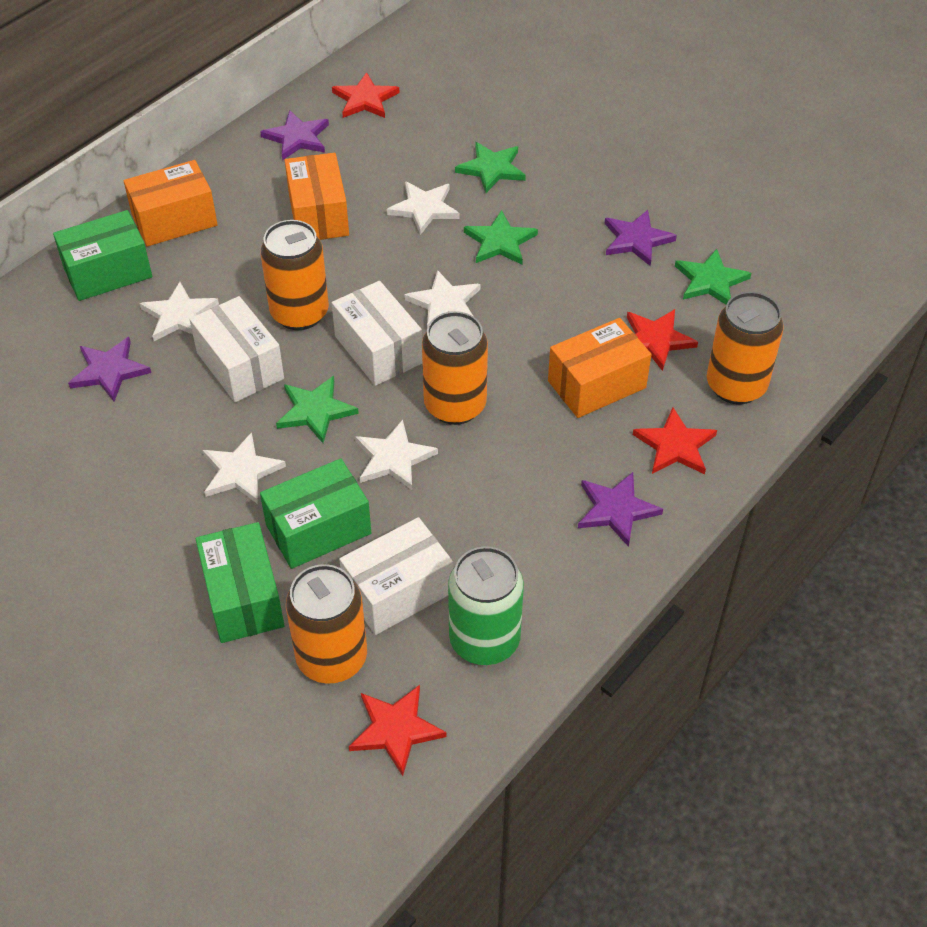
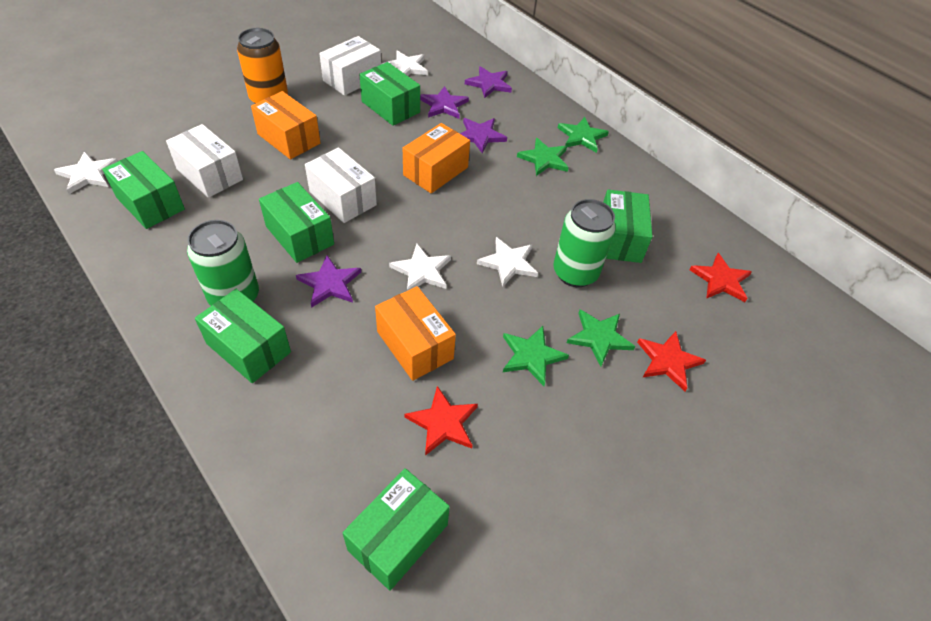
green box: 3 -> 6
green can: 1 -> 2
orange can: 4 -> 1
red star: 4 -> 3
white star: 5 -> 4

